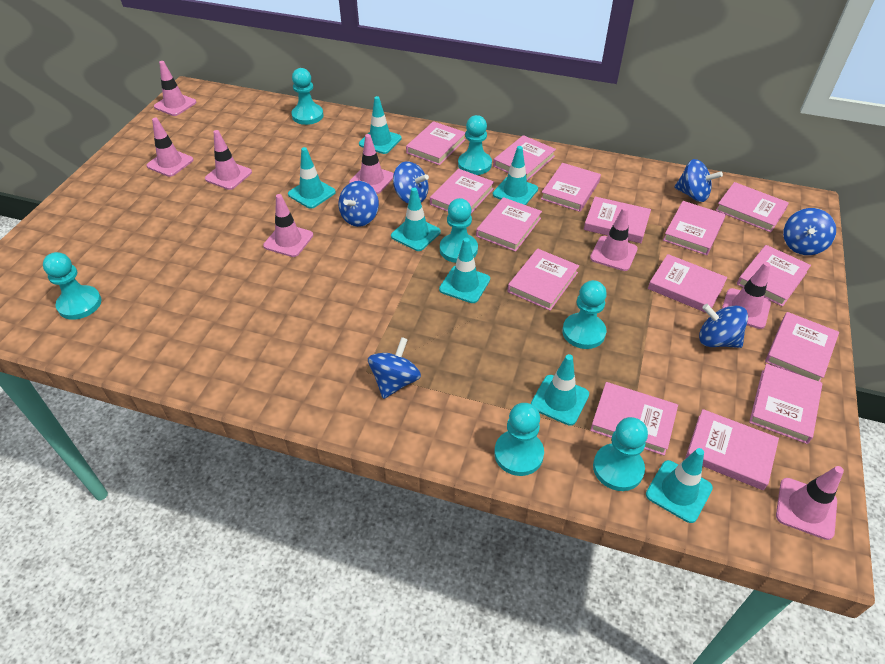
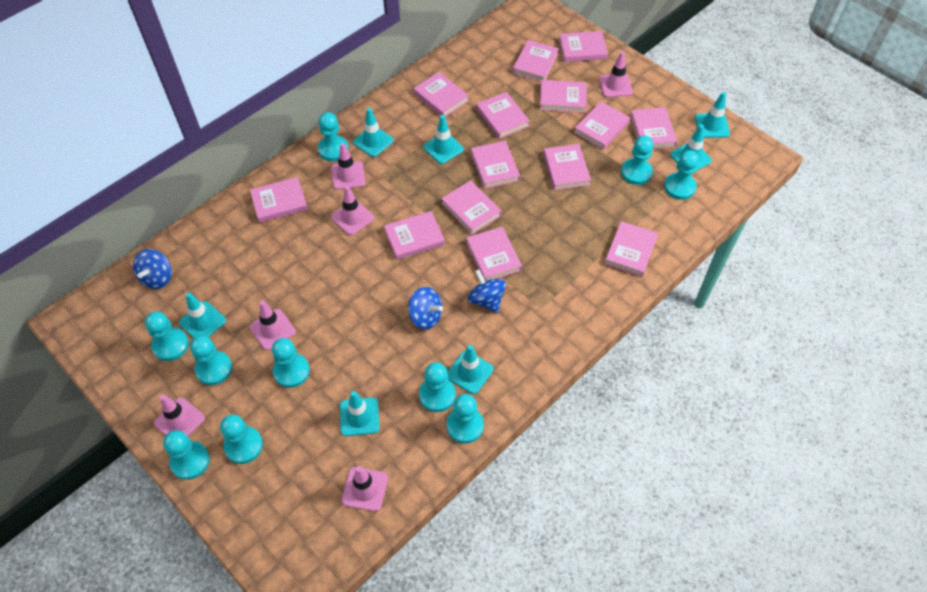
blue spinning top: 6 -> 3
pink book: 15 -> 14
pink traffic cone: 8 -> 6
turquoise pawn: 7 -> 10

